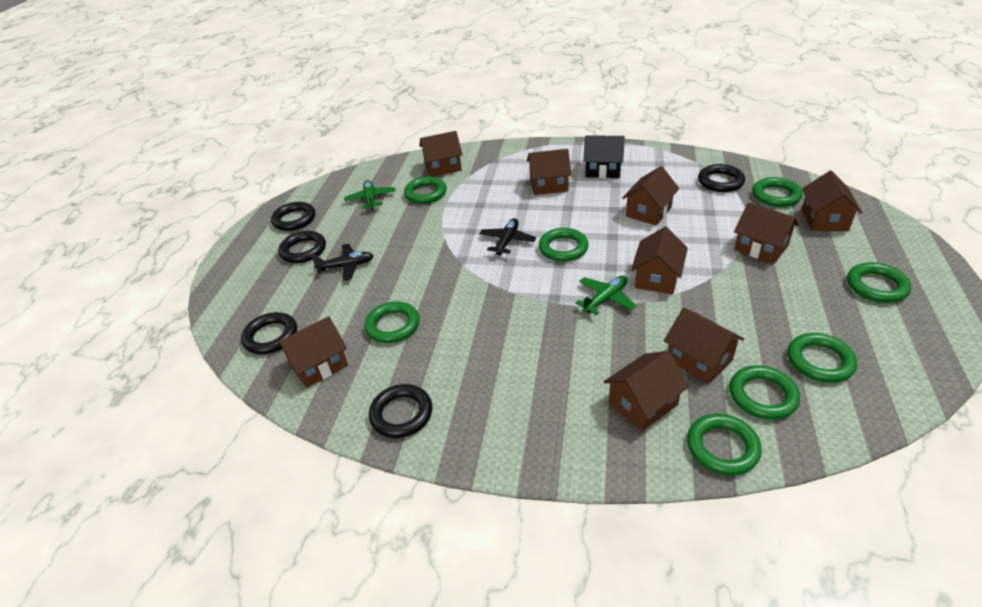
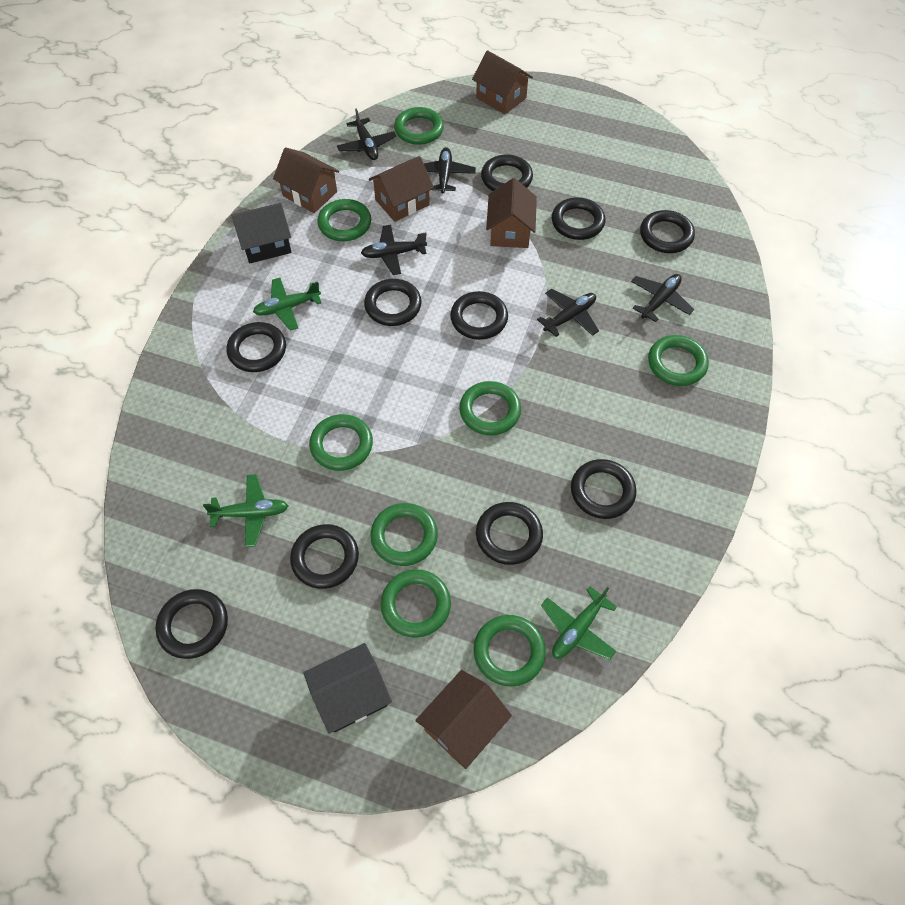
black house: 1 -> 2
black plane: 2 -> 5
black ring: 5 -> 10
brown house: 9 -> 5
green plane: 2 -> 3

